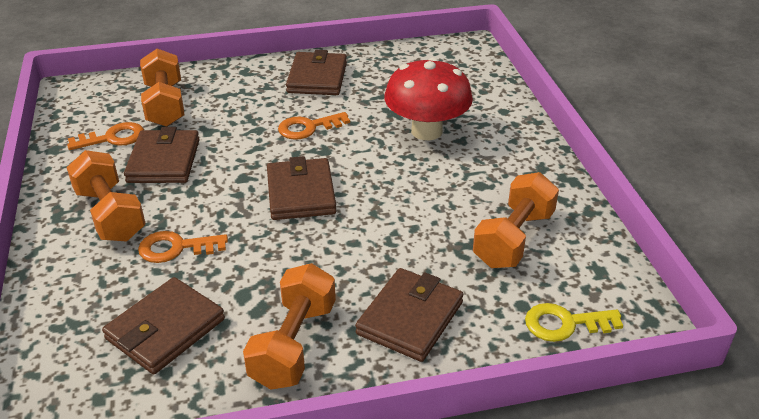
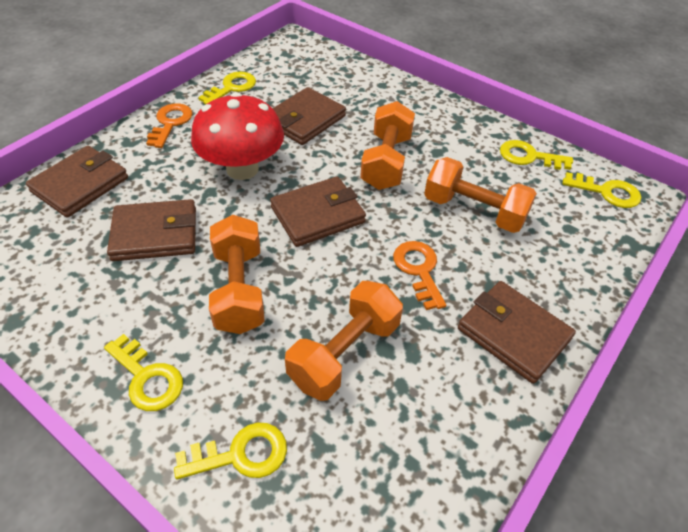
orange key: 3 -> 2
yellow key: 1 -> 5

